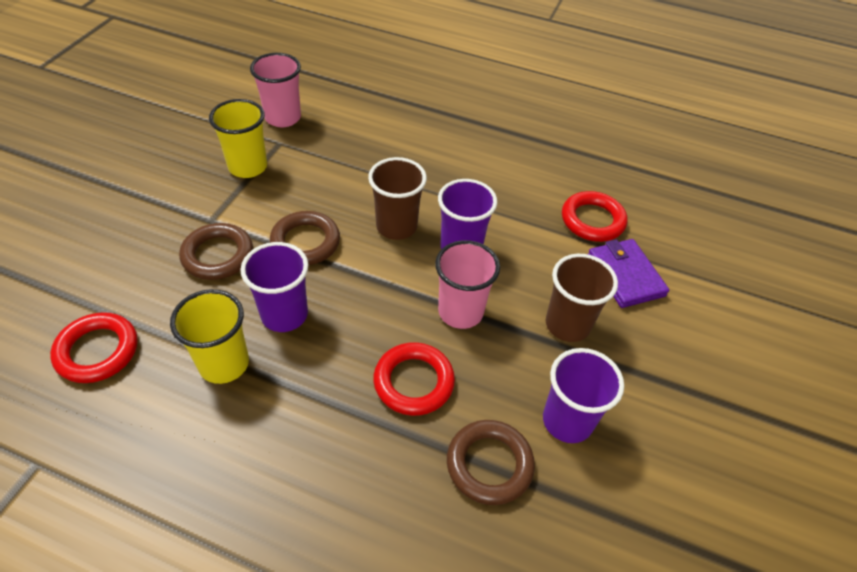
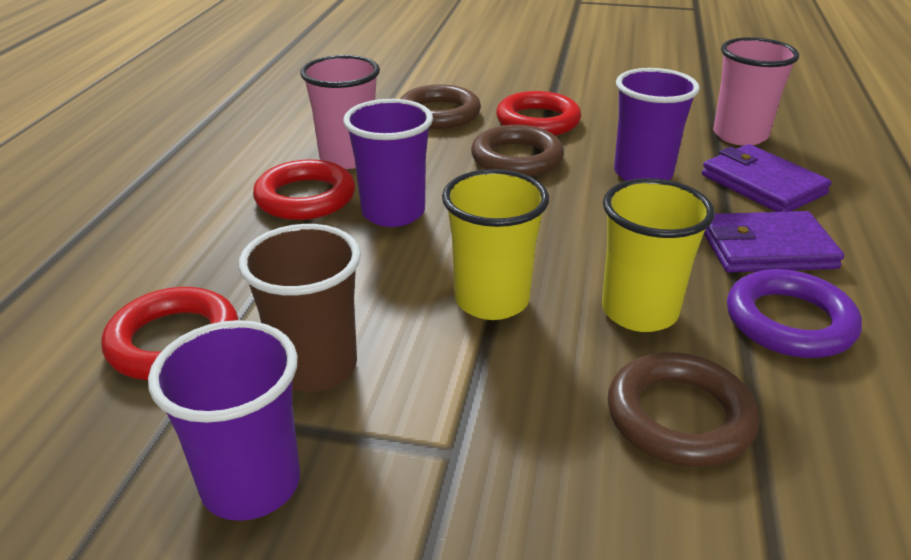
brown cup: 2 -> 1
purple ring: 0 -> 1
purple wallet: 1 -> 2

